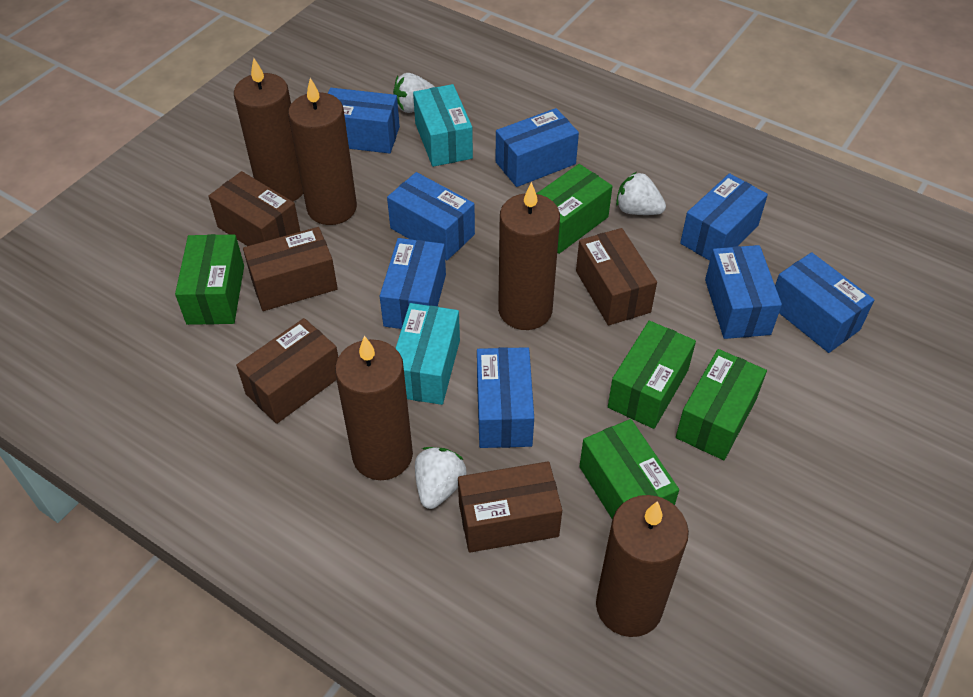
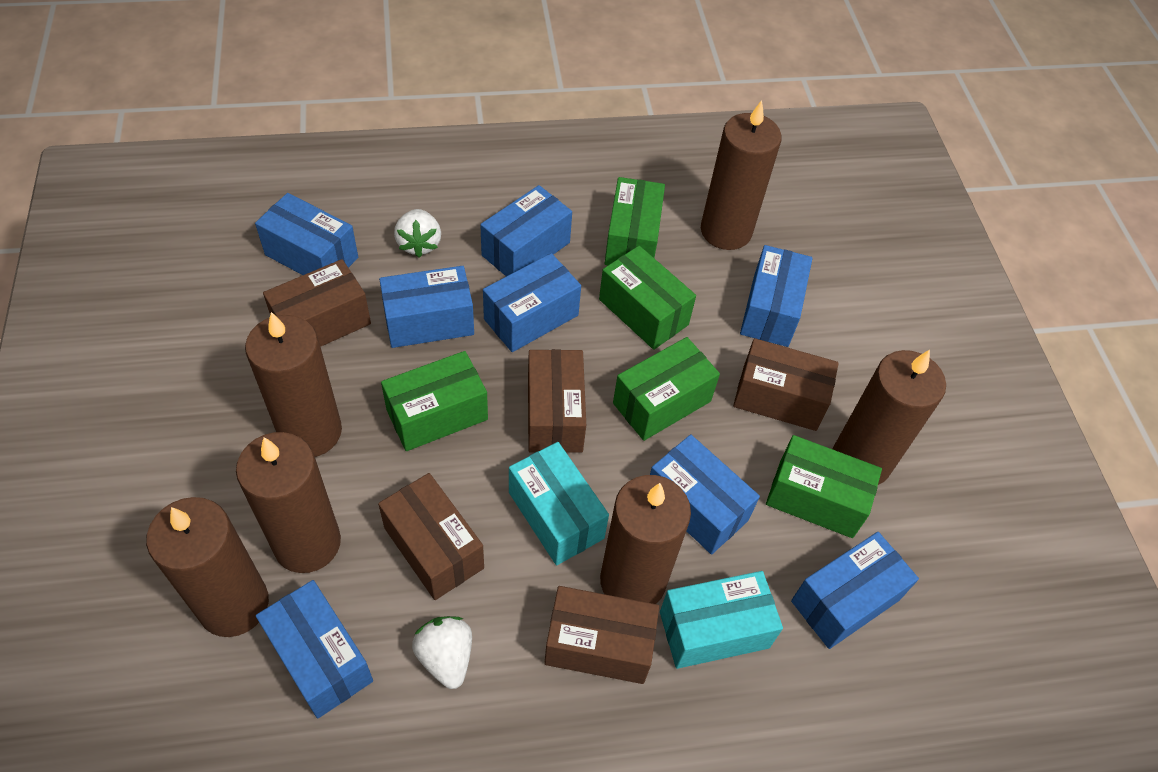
brown candle: 5 -> 6
white strawberry: 3 -> 2

